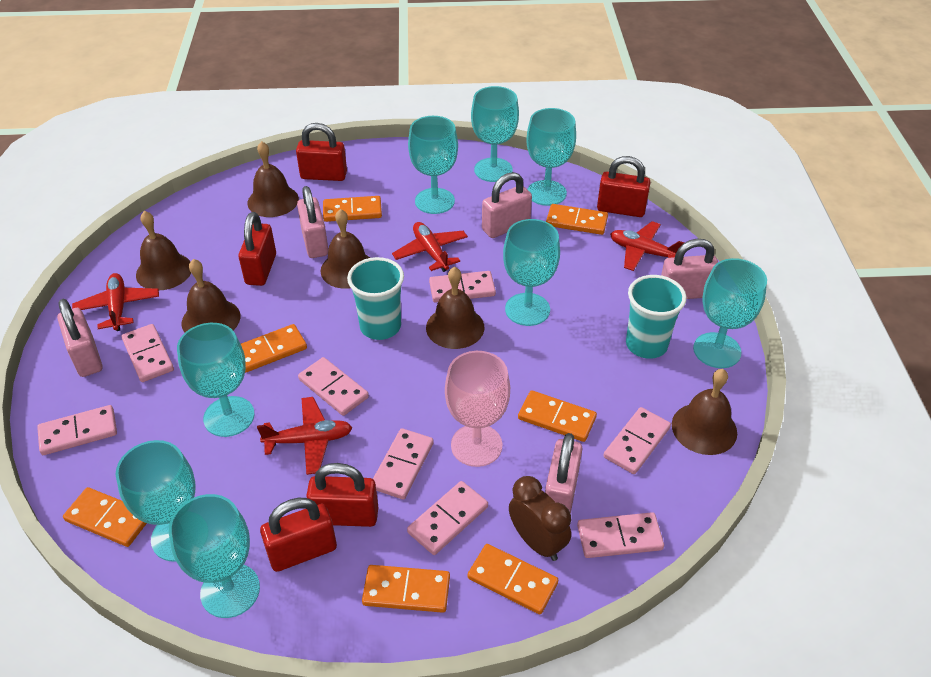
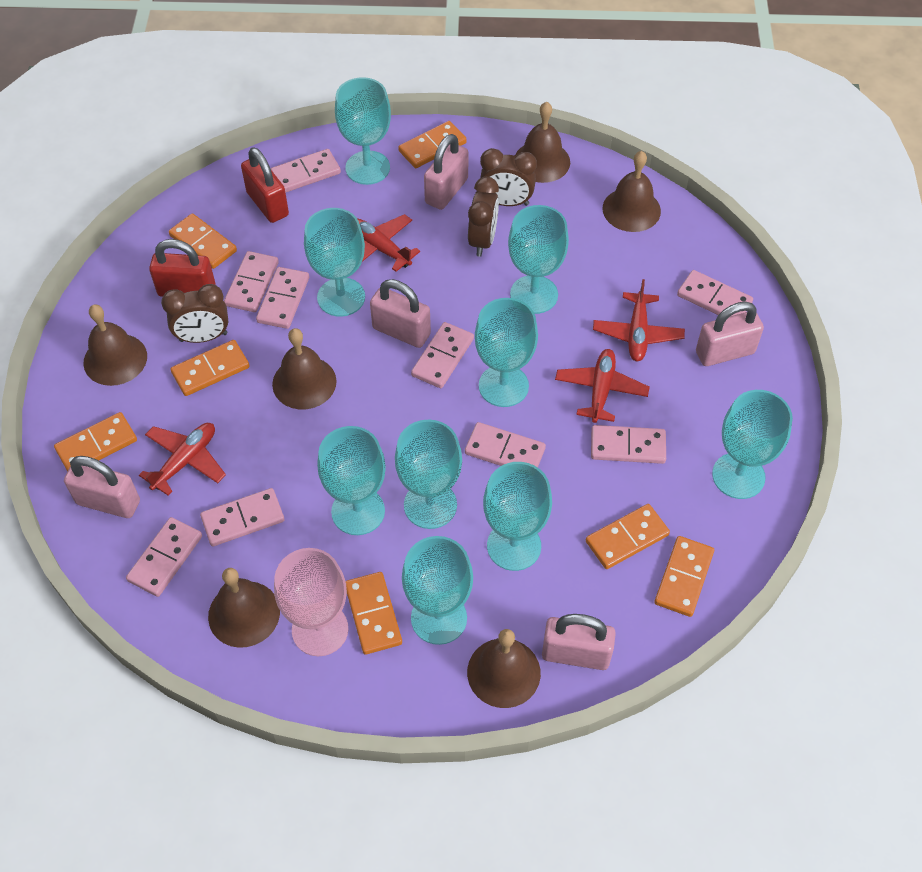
brown clock: 1 -> 3
pink domino: 8 -> 9
red padlock: 5 -> 2
turquoise cup: 2 -> 0
turquoise goblet: 8 -> 9

